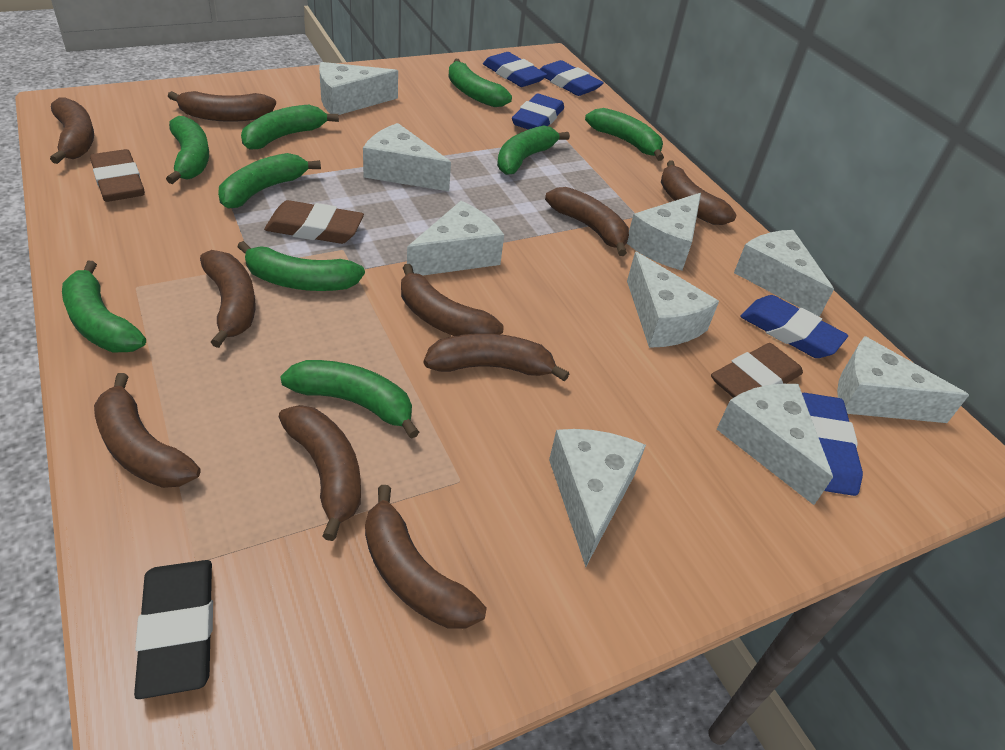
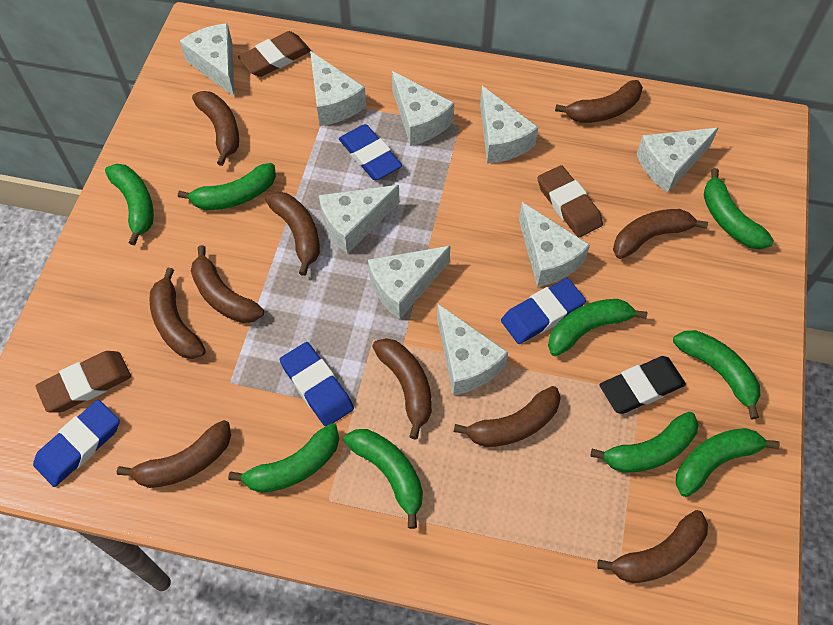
blue eraser: 5 -> 4

